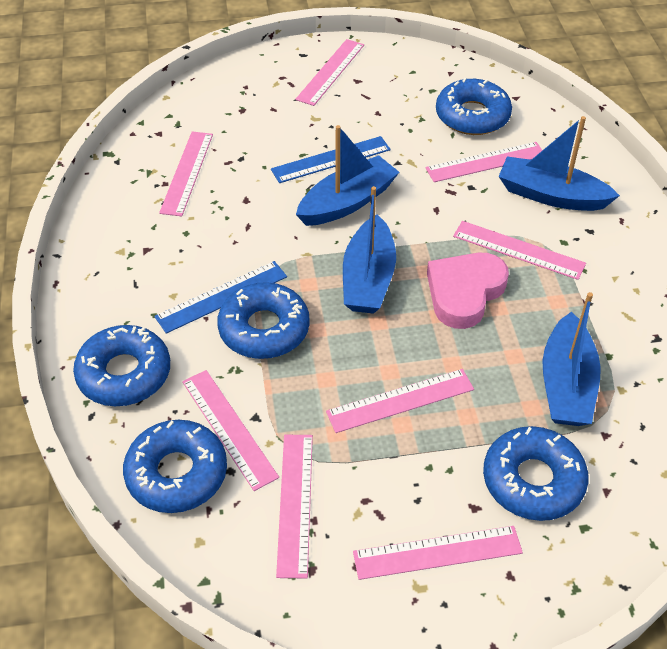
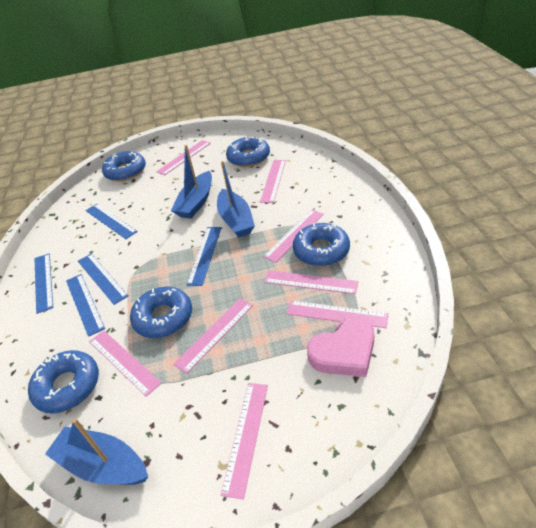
blue boat: 4 -> 3
blue ruler: 2 -> 5

